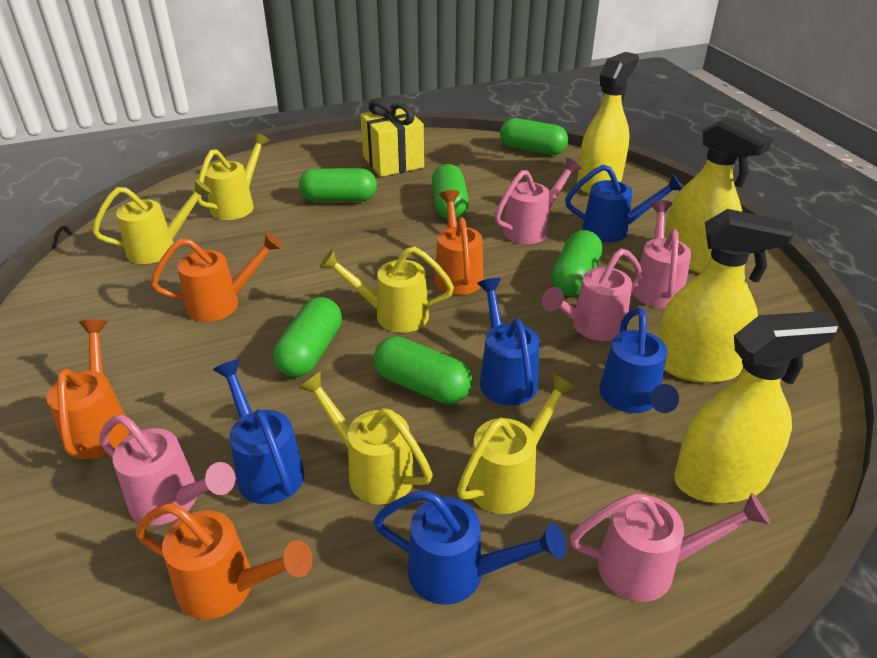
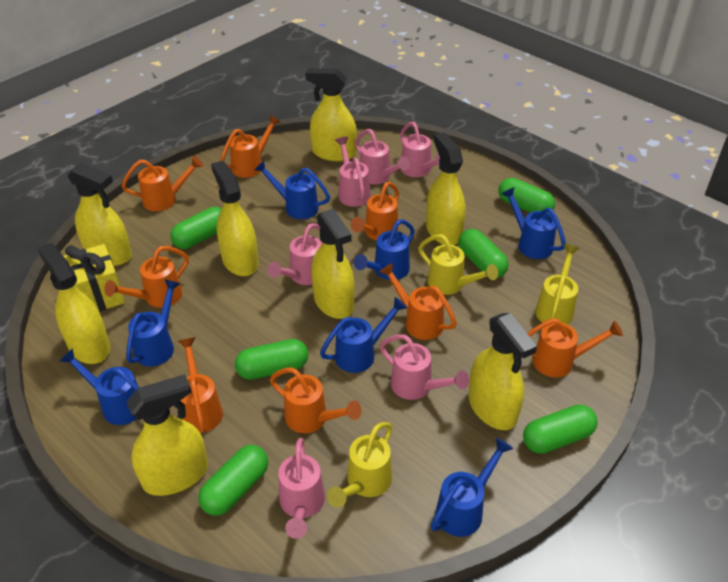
blue watering can: 5 -> 7
orange watering can: 4 -> 8
pink watering can: 5 -> 6
yellow spray bottle: 4 -> 8
yellow watering can: 5 -> 3

